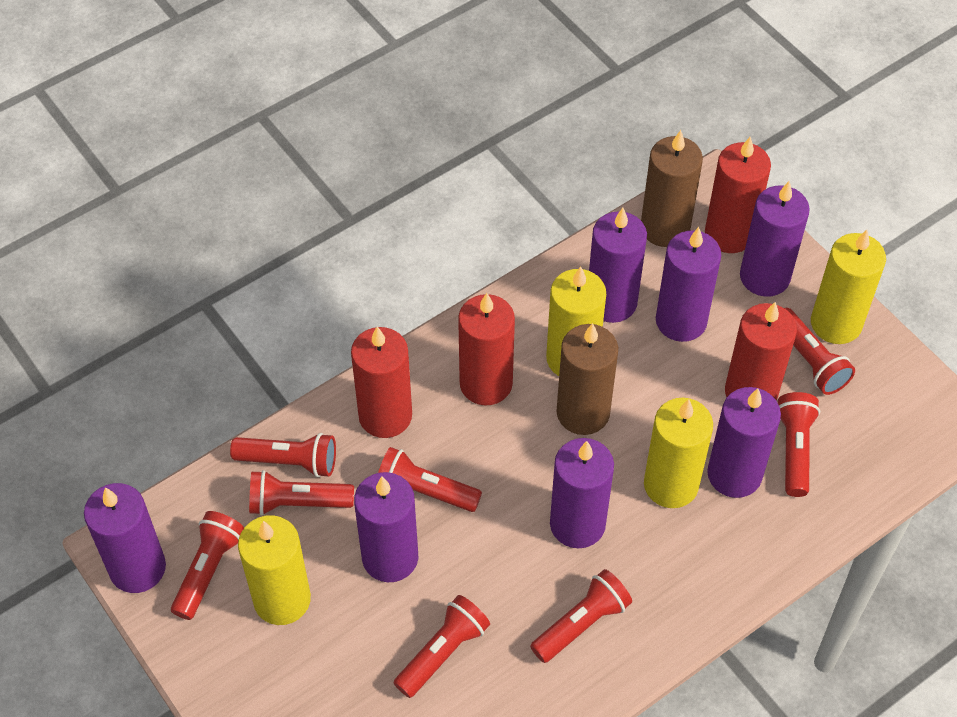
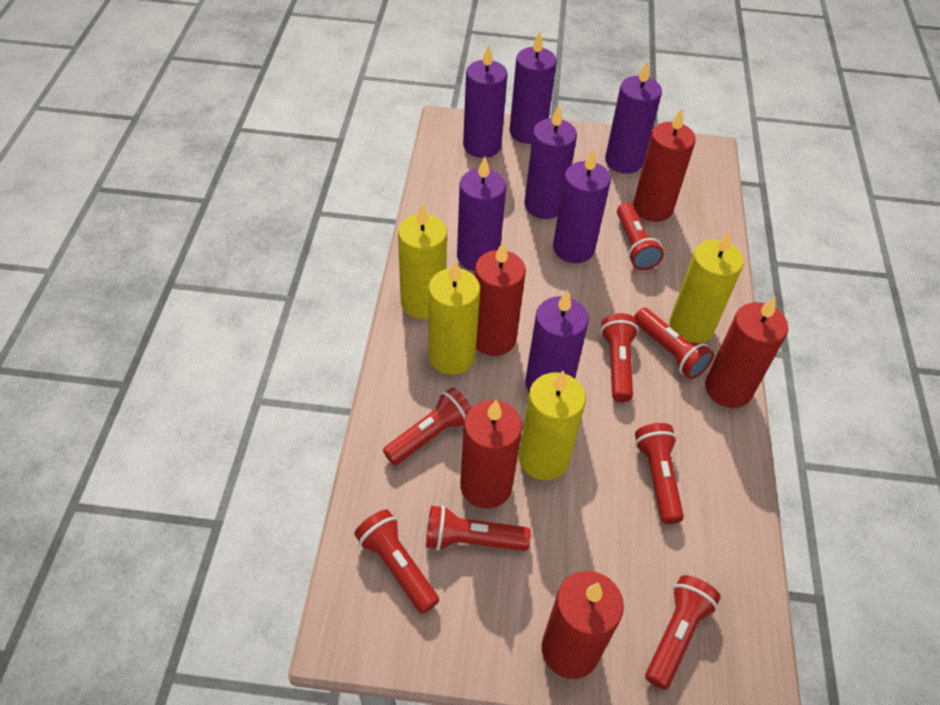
brown candle: 2 -> 0
red candle: 4 -> 5

